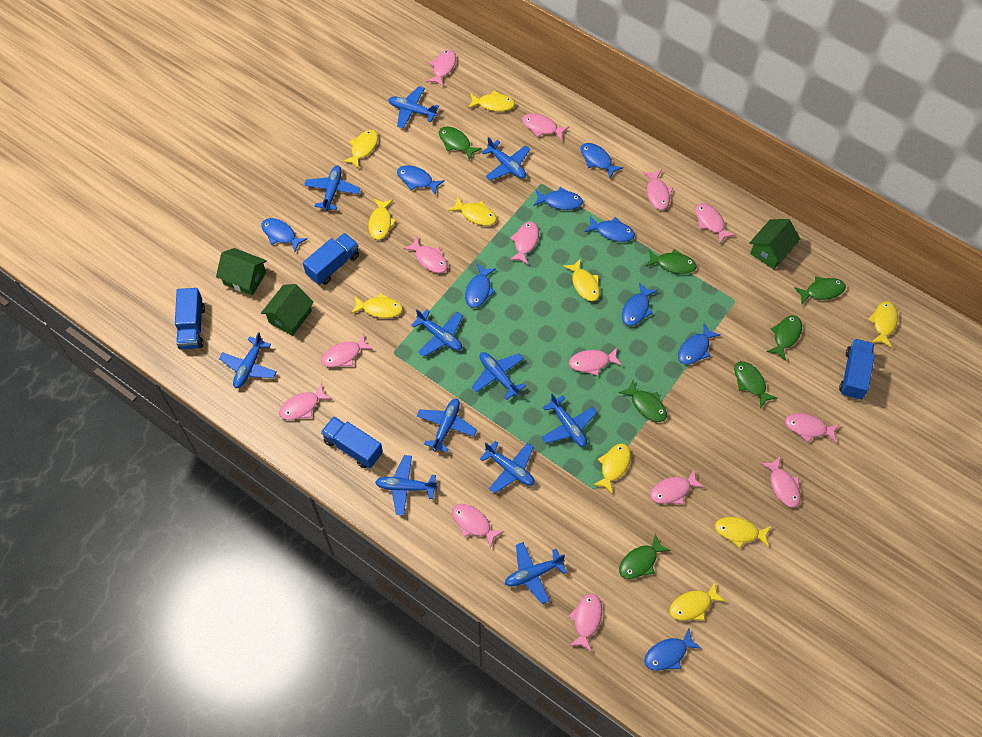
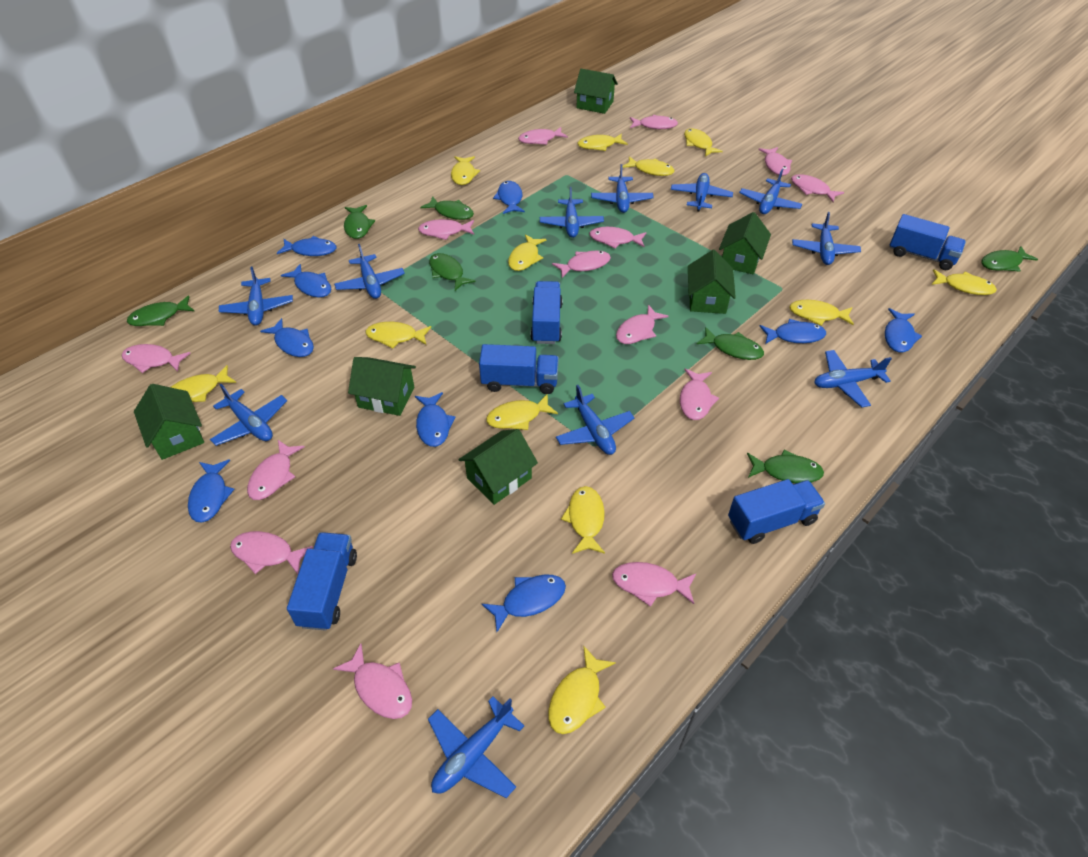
blue truck: 4 -> 5
green house: 3 -> 6
yellow fish: 10 -> 12

